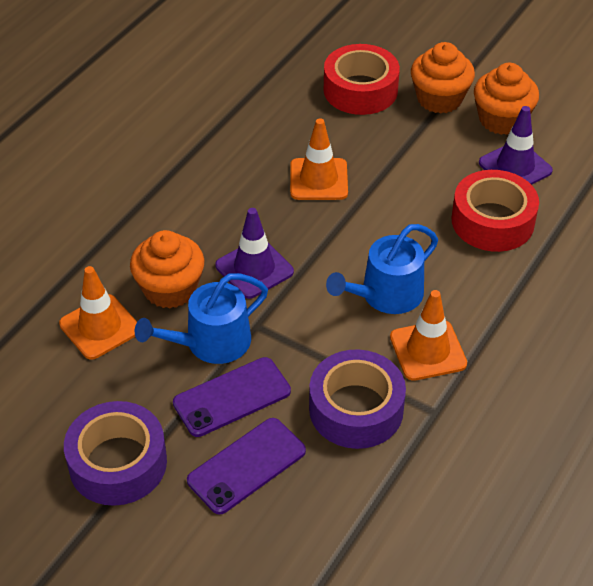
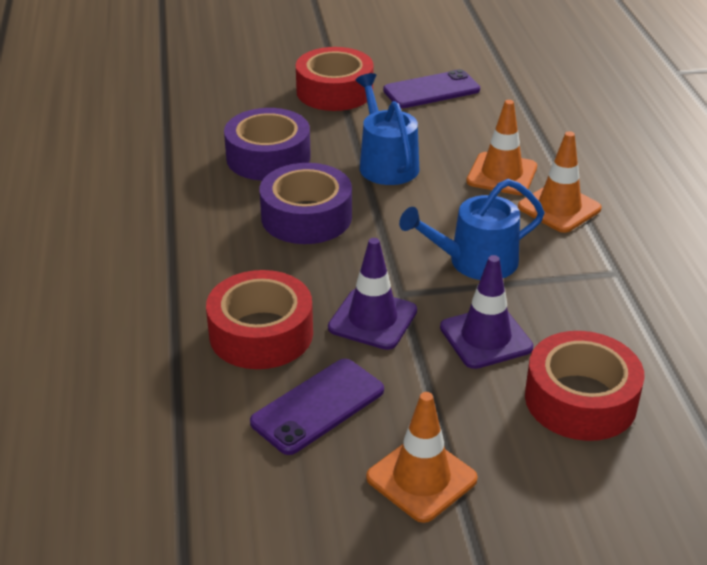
orange cupcake: 3 -> 0
red tape: 2 -> 3

